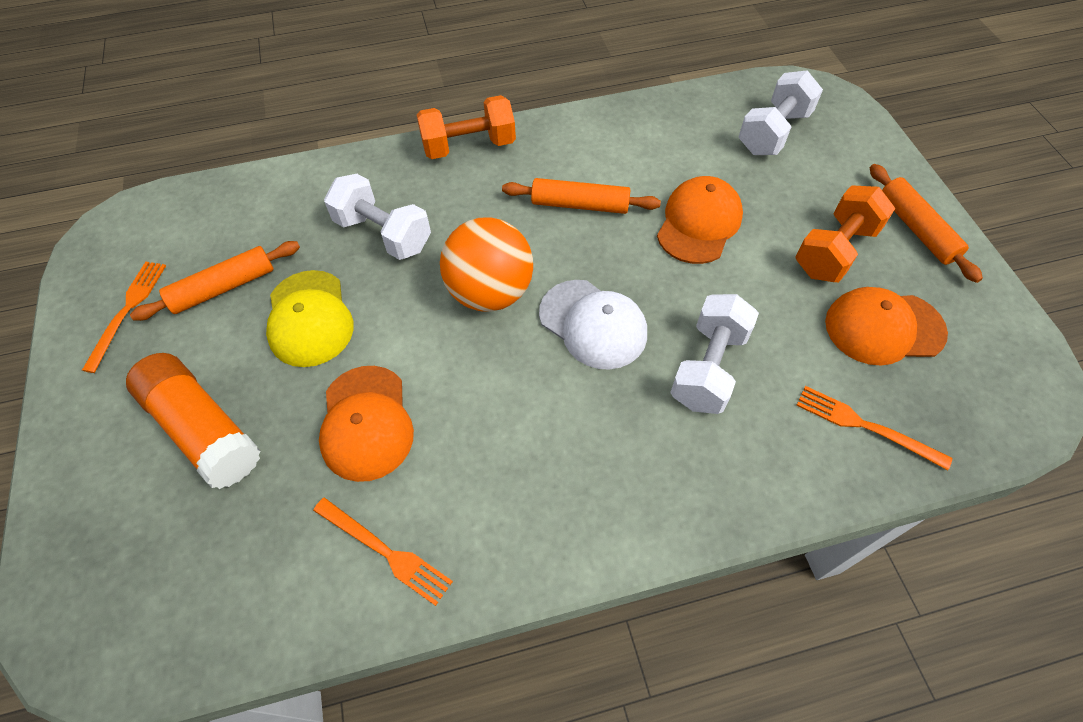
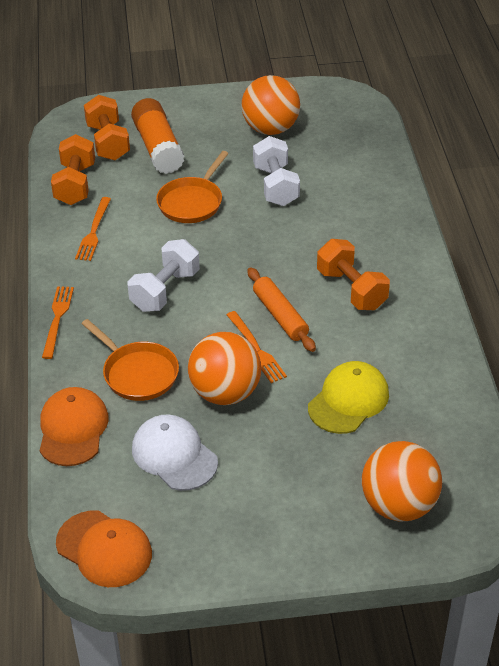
orange ball: 1 -> 3
orange cap: 3 -> 2
orange dumbbell: 2 -> 3
orange pan: 0 -> 2
orange rolling pin: 3 -> 1
white dumbbell: 3 -> 2

